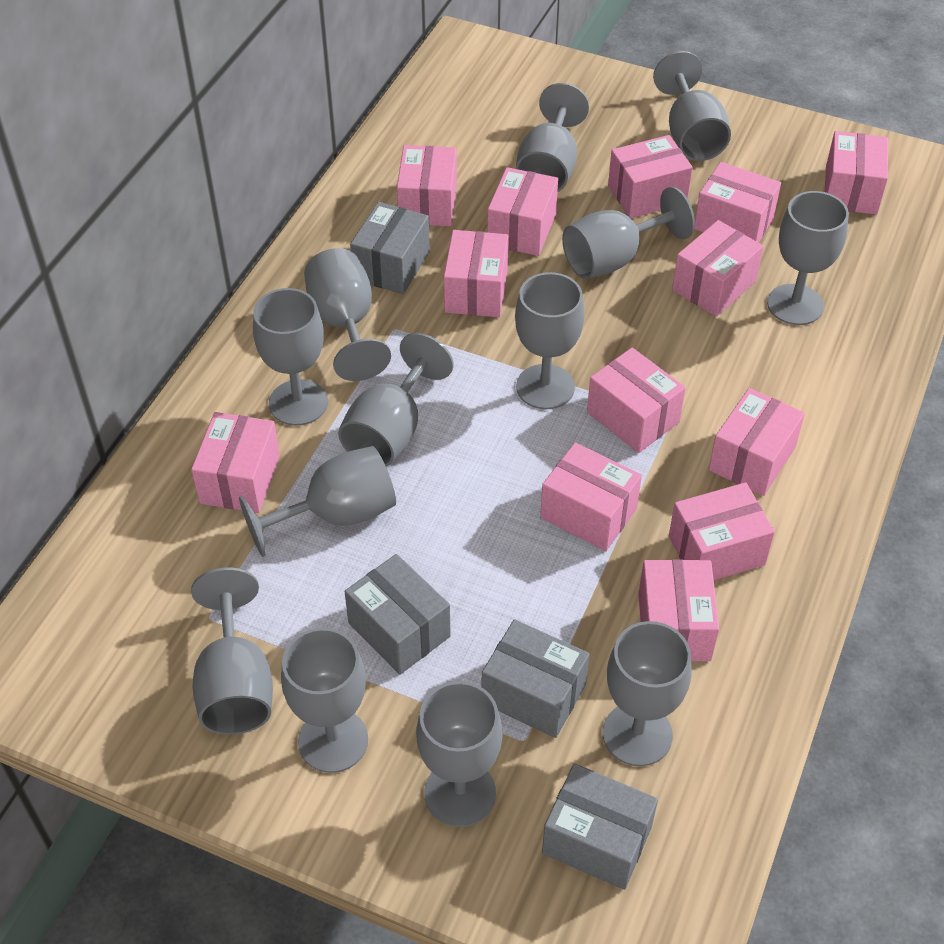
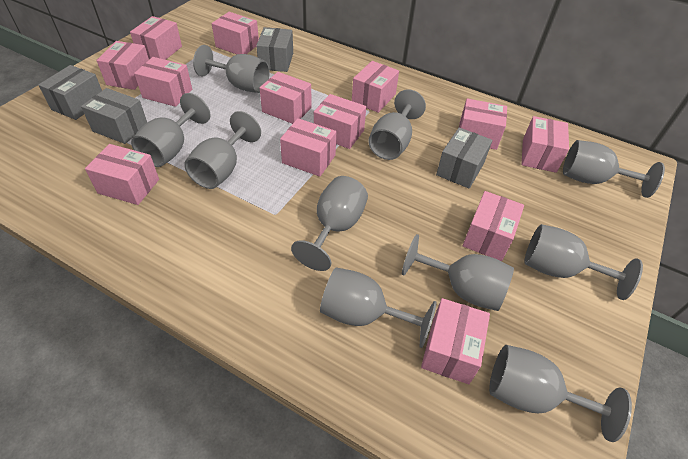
grey goblet: 13 -> 10

